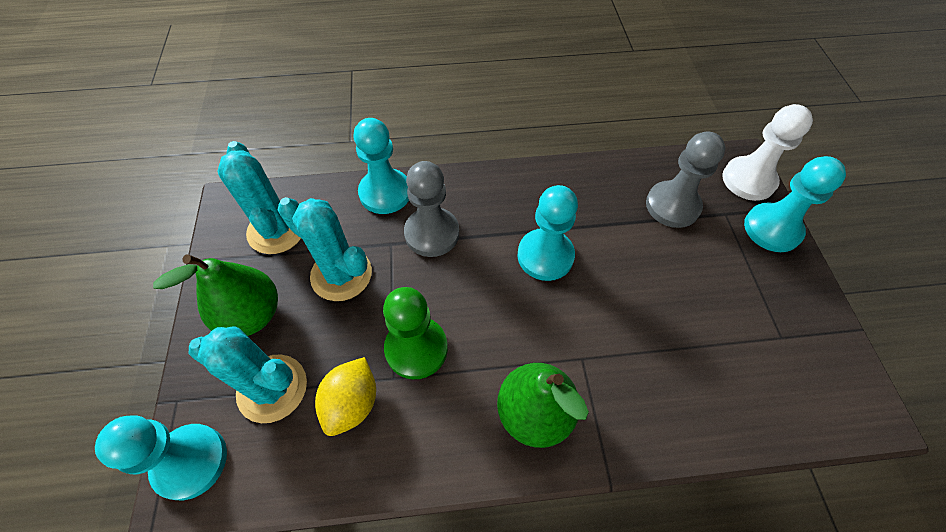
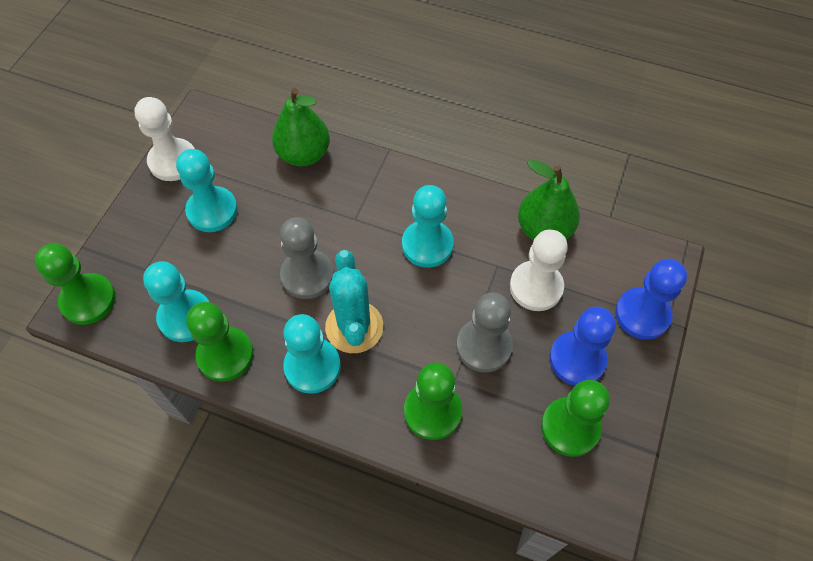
blue pawn: 0 -> 2
green pawn: 1 -> 4
turquoise cactus: 3 -> 1
white pawn: 1 -> 2
yellow lemon: 1 -> 0

